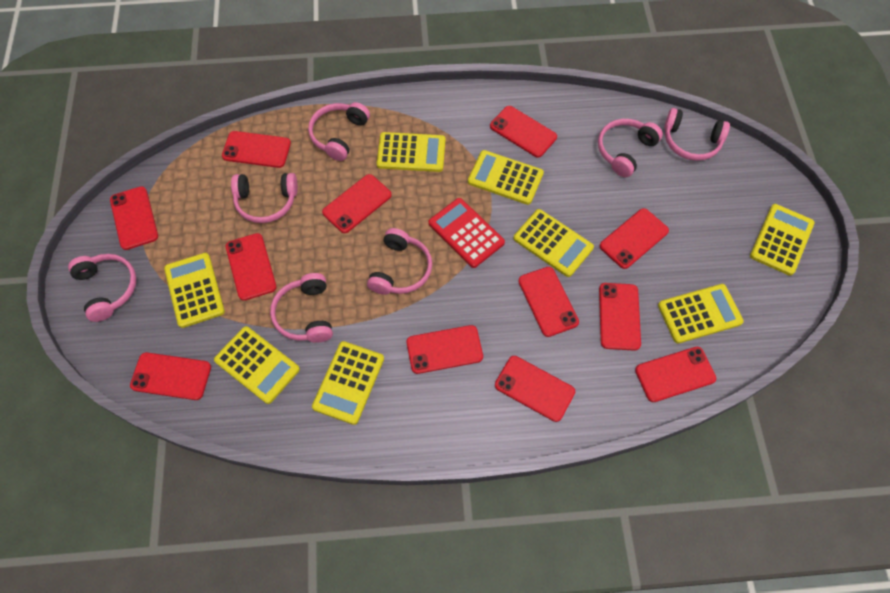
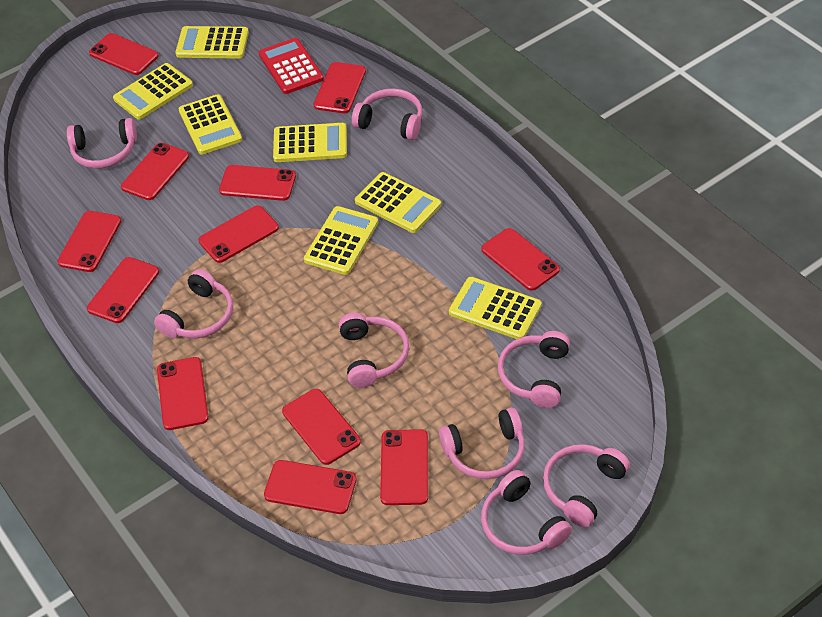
pink headphones: 7 -> 8
yellow calculator: 8 -> 7

